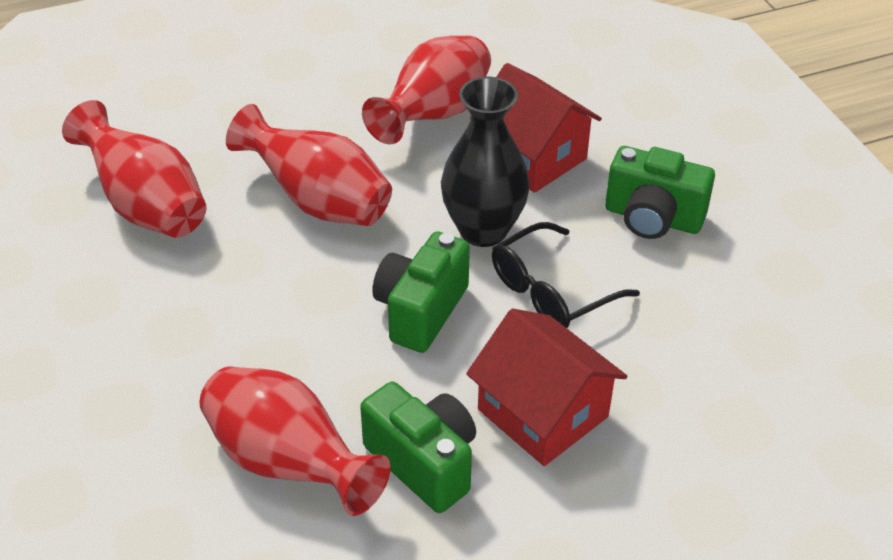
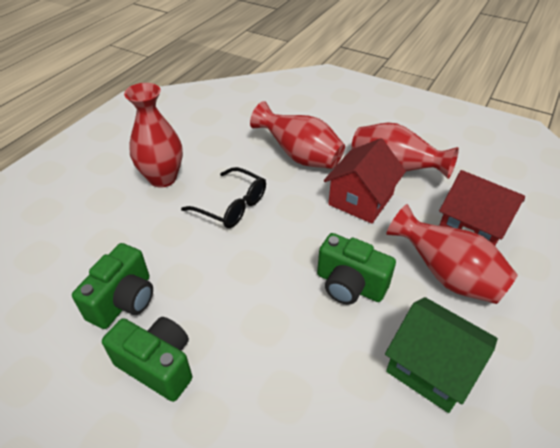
black vase: 1 -> 0
green house: 0 -> 1

